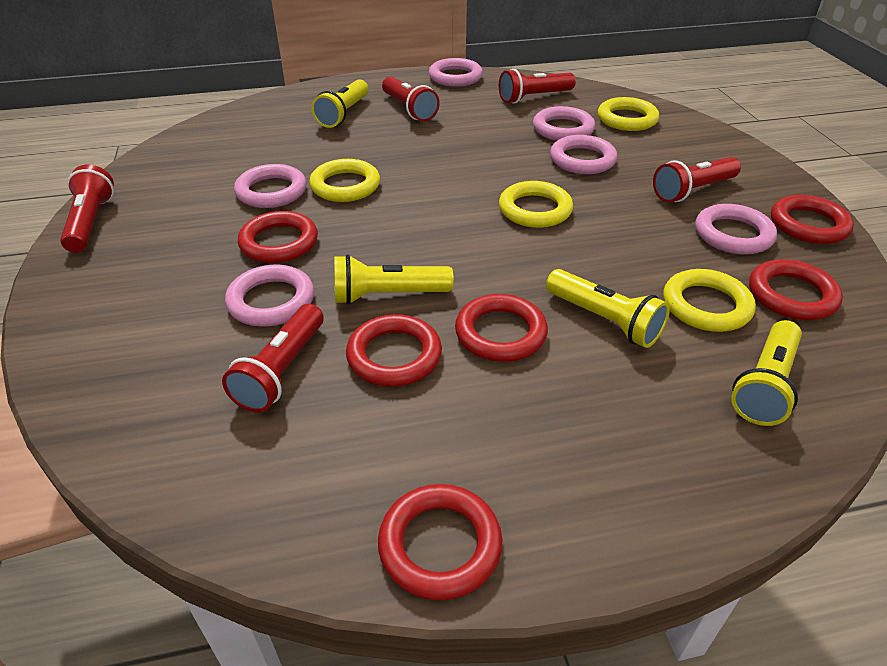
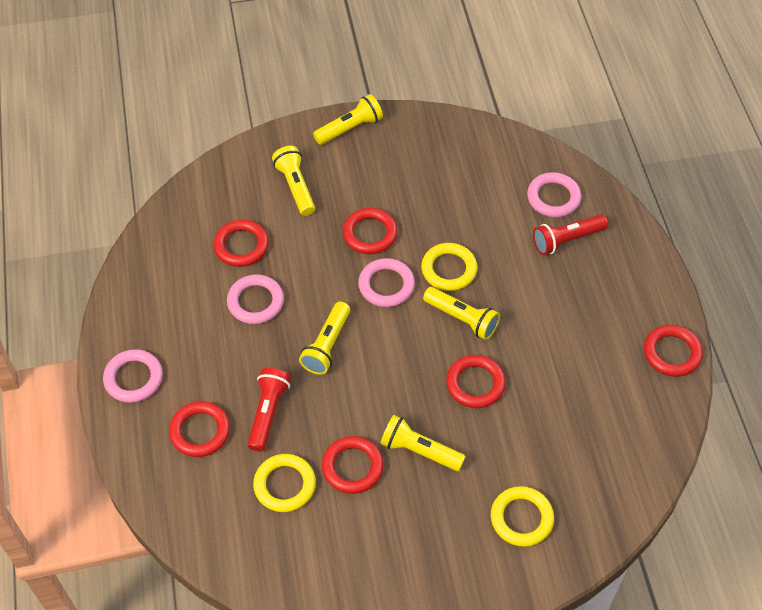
pink ring: 6 -> 4
red flashlight: 5 -> 2
yellow flashlight: 4 -> 5
yellow ring: 4 -> 3

